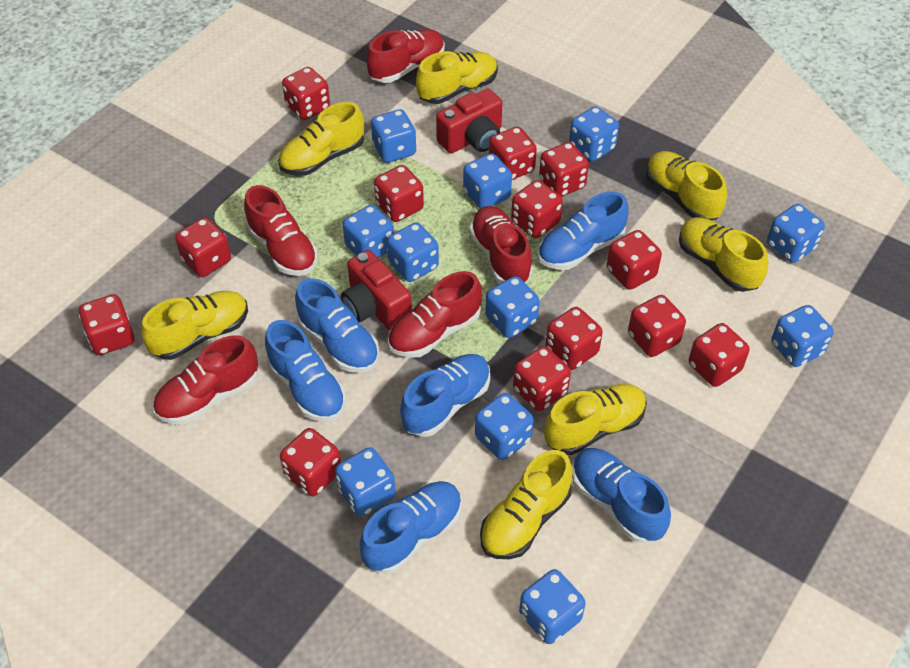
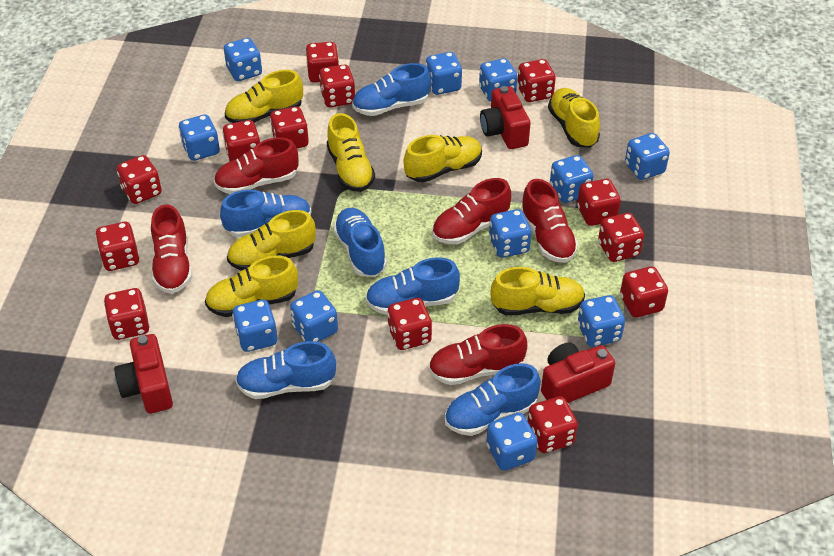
red camera: 2 -> 3

